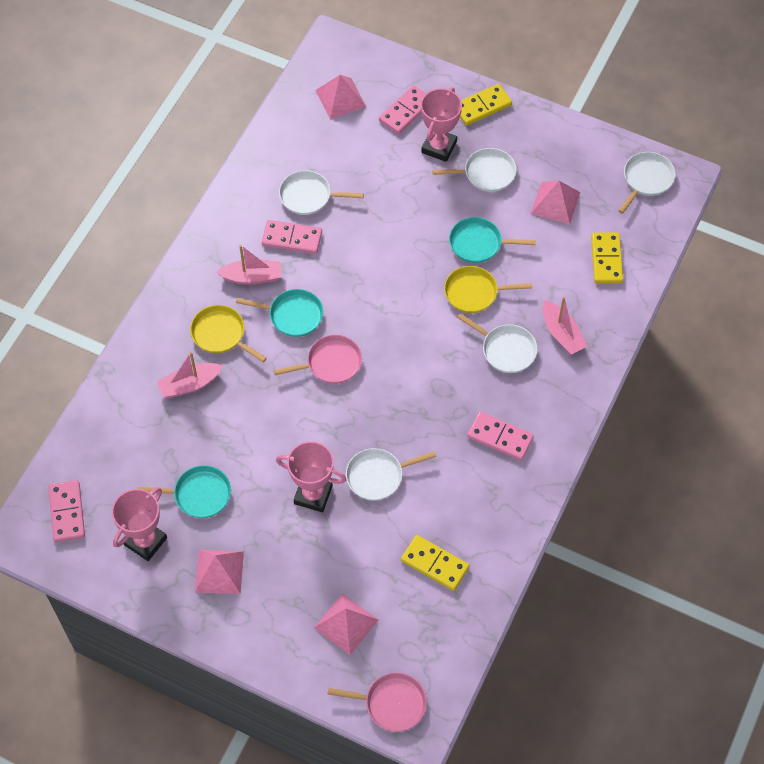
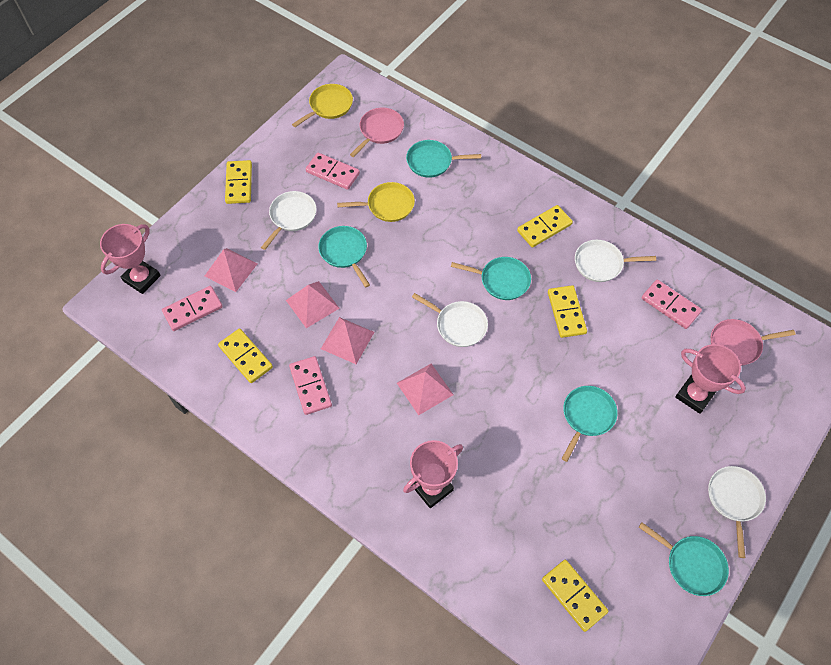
pink boat: 3 -> 0
turquoise pan: 3 -> 5
white pan: 5 -> 4
yellow domino: 3 -> 5

